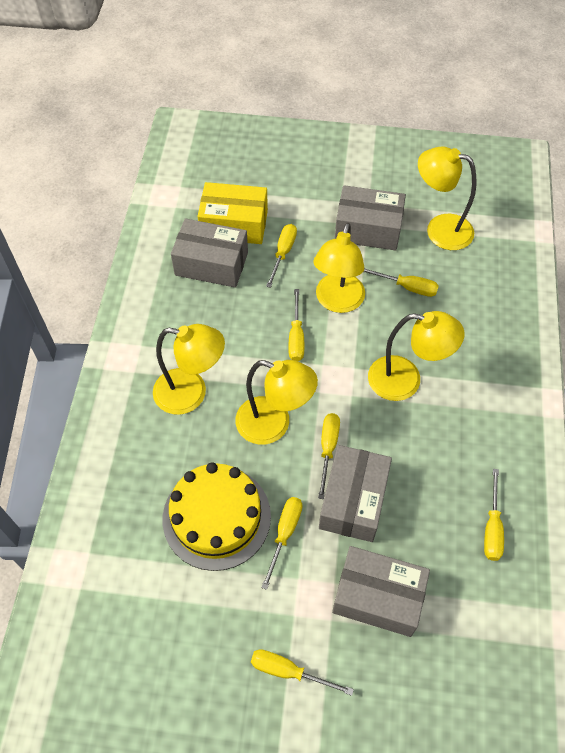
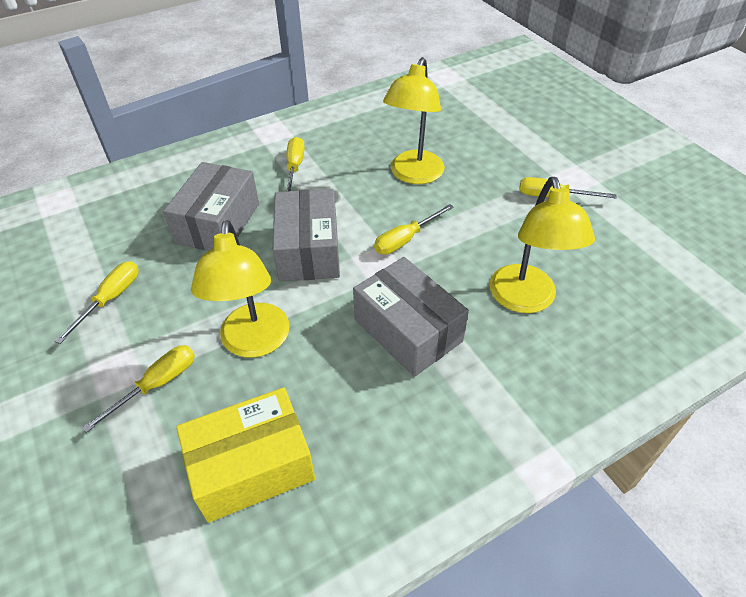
grey box: 4 -> 3
yellow cake: 1 -> 0
yellow lamp: 5 -> 3
yellow screwdriver: 7 -> 5

